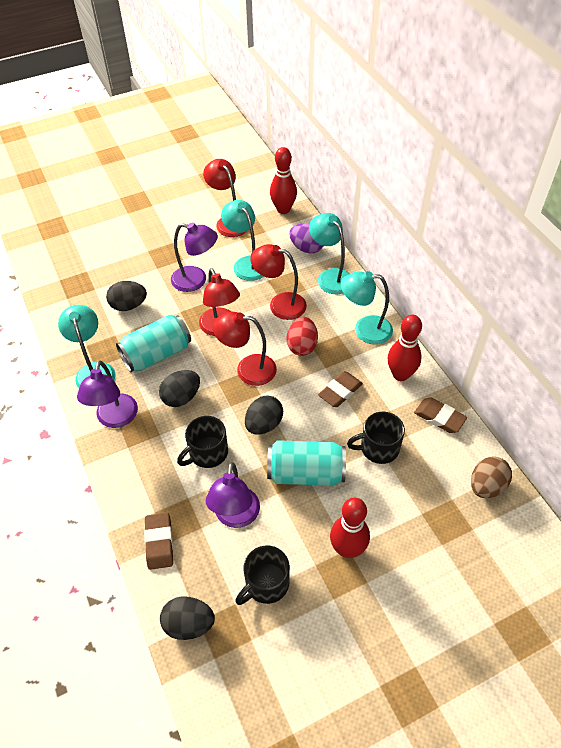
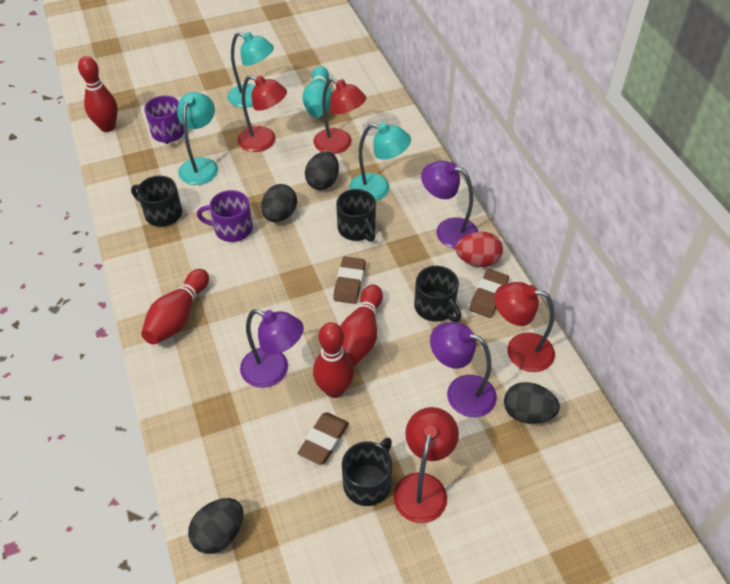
black mug: 3 -> 4
brown egg: 1 -> 0
purple egg: 1 -> 0
purple mug: 0 -> 2
red bowling pin: 3 -> 4
turquoise bowling pin: 0 -> 1
turquoise can: 2 -> 0
turquoise lamp: 4 -> 3

